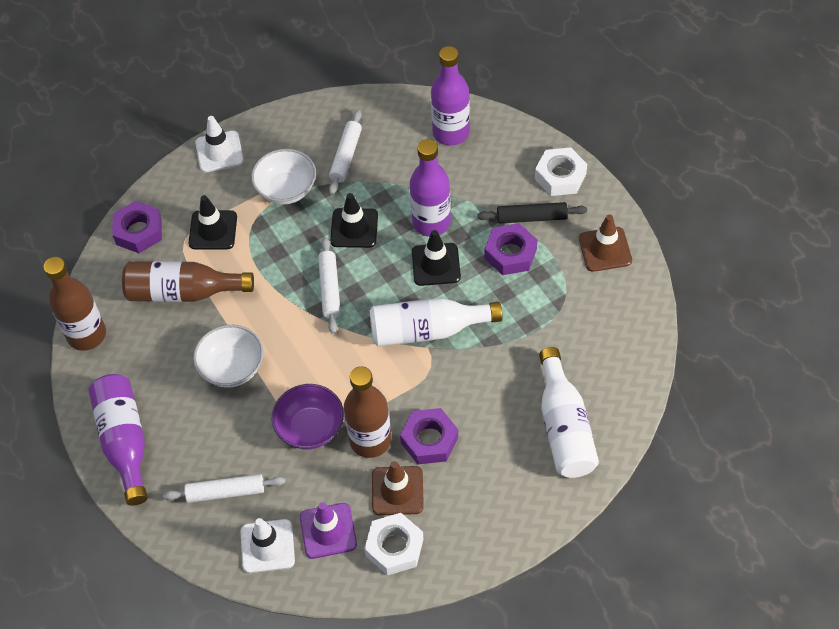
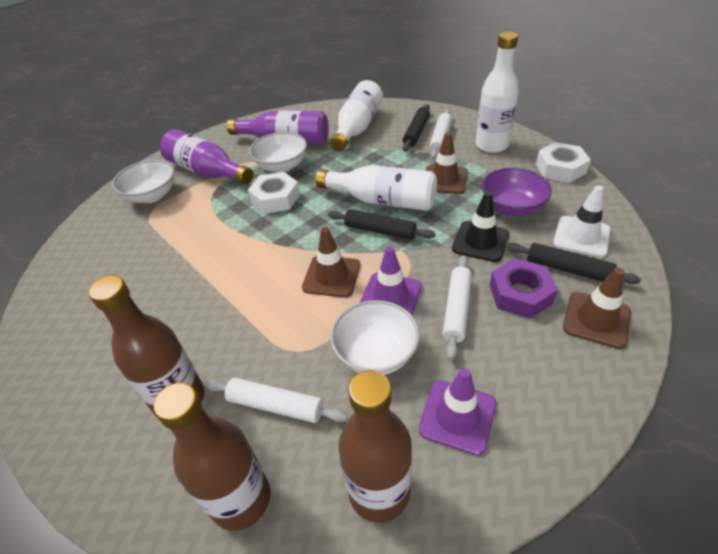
black rolling pin: 1 -> 3
black traffic cone: 3 -> 1
brown traffic cone: 2 -> 3
purple bottle: 3 -> 2
purple nut: 3 -> 1
purple traffic cone: 1 -> 2
white bottle: 2 -> 3
white bowl: 2 -> 3
white traffic cone: 2 -> 1

